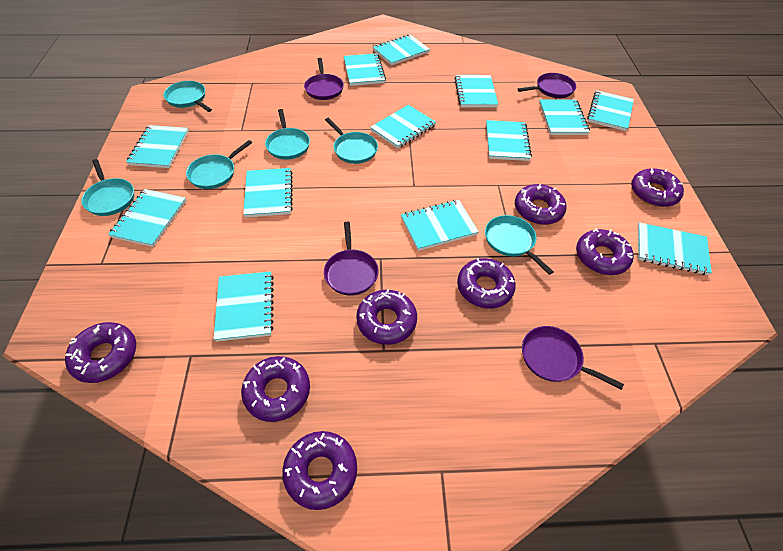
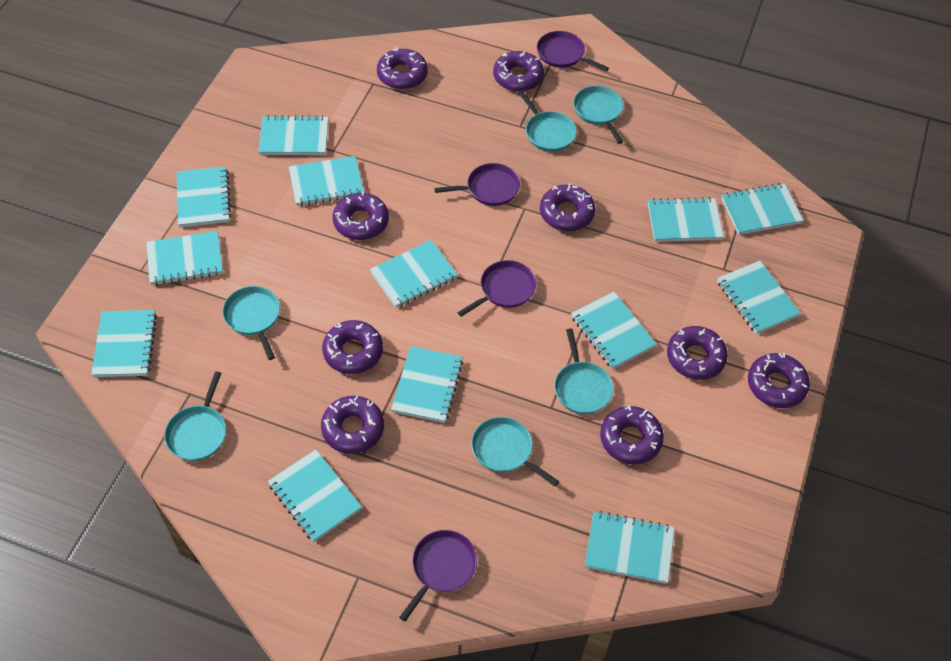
purple donut: 8 -> 9

